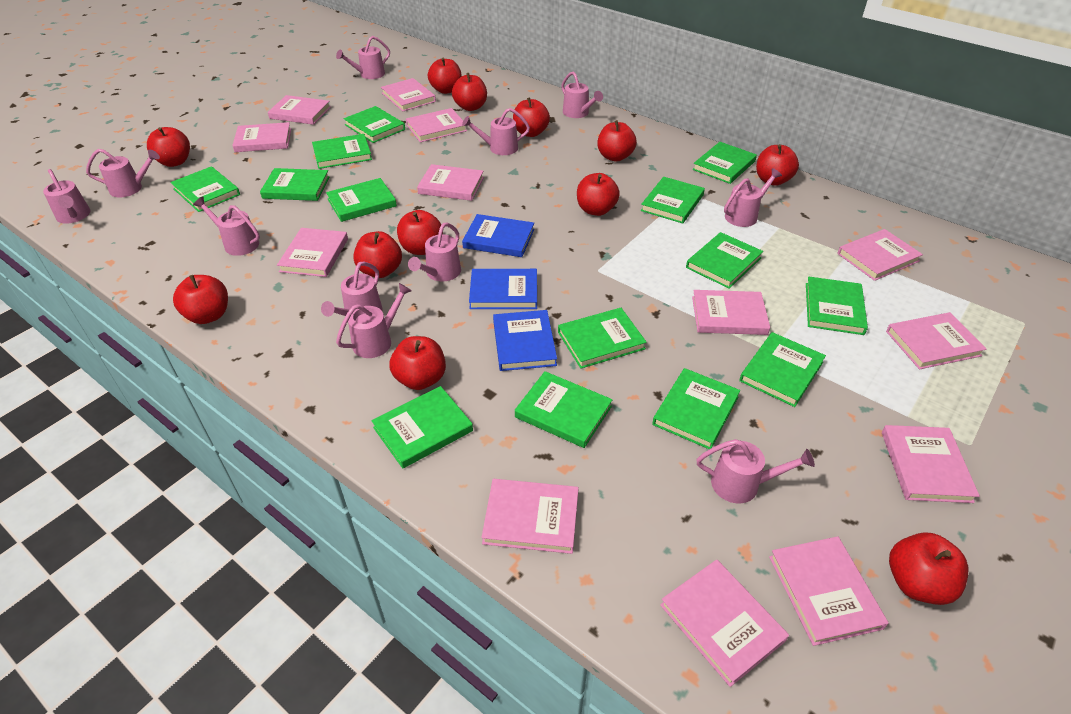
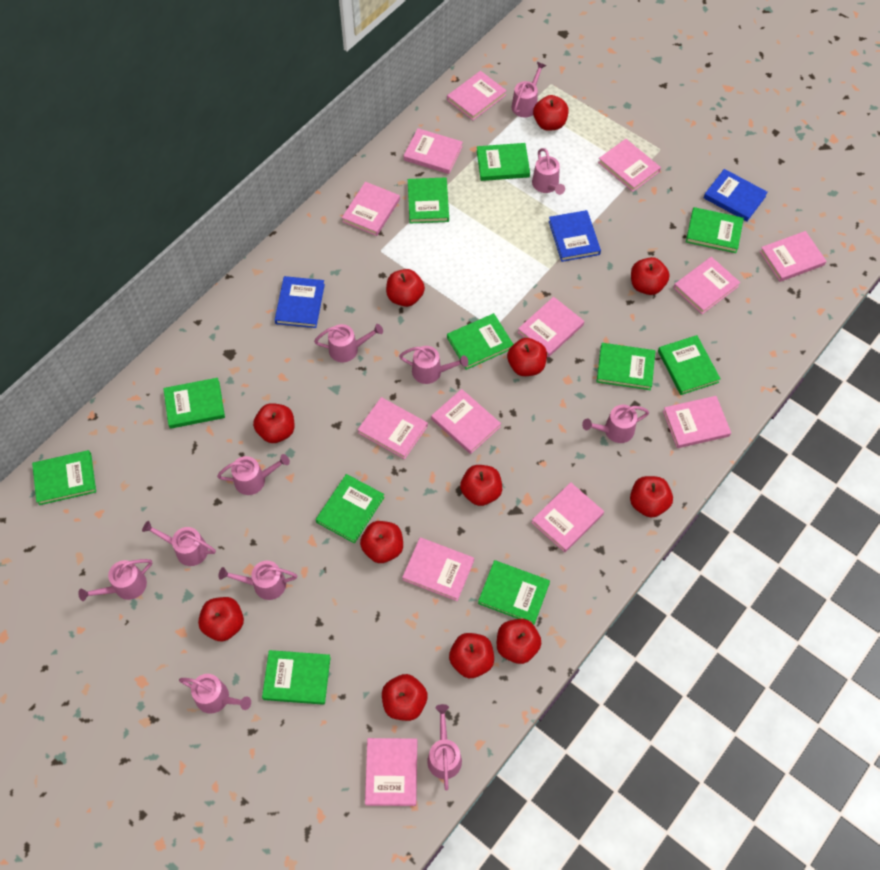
green book: 14 -> 11

